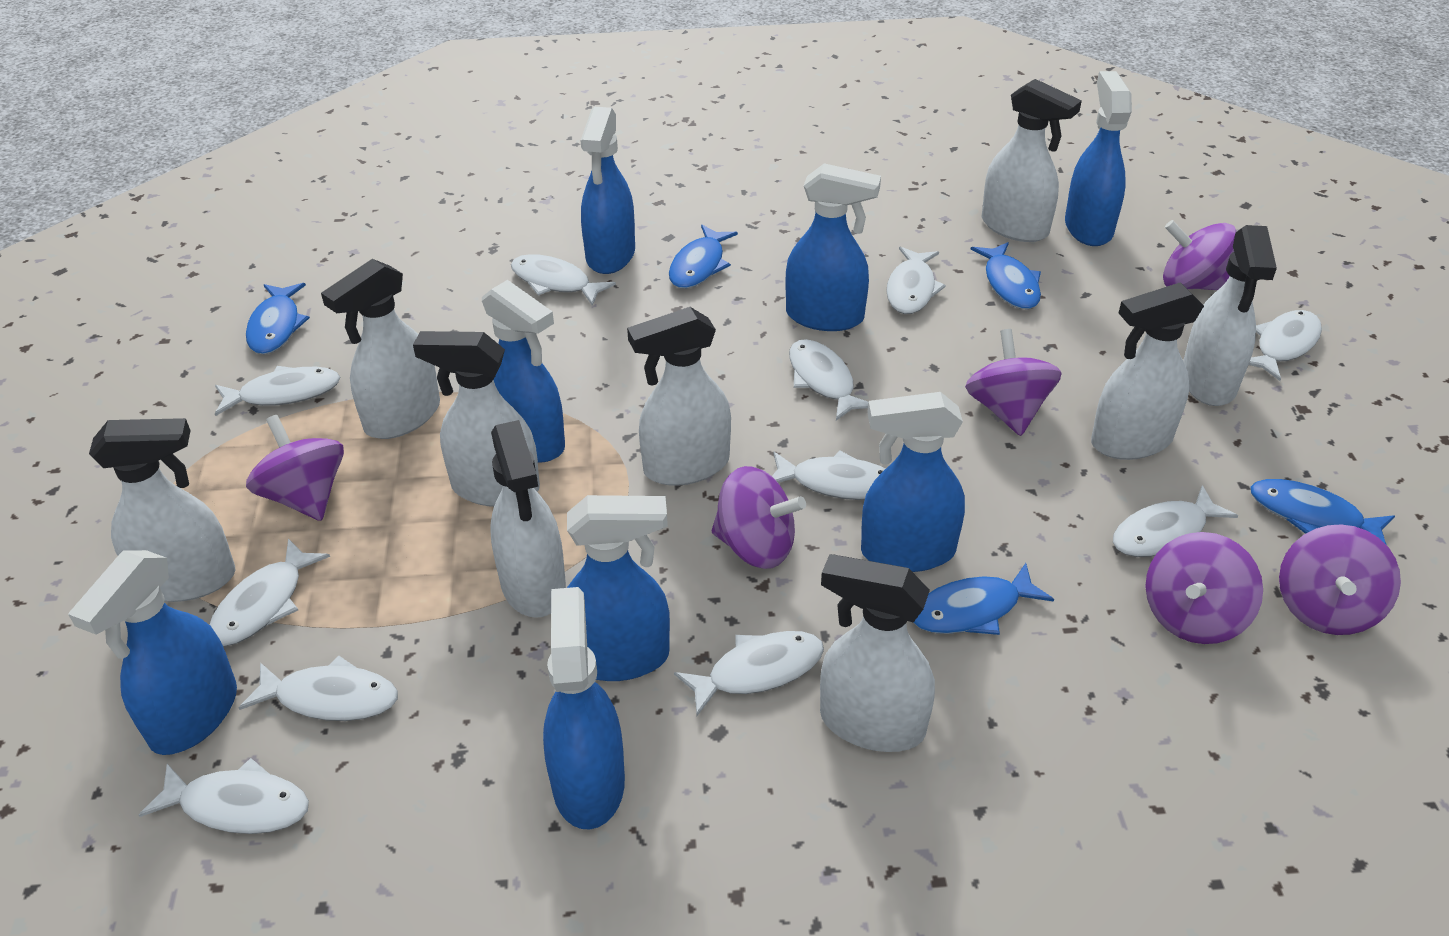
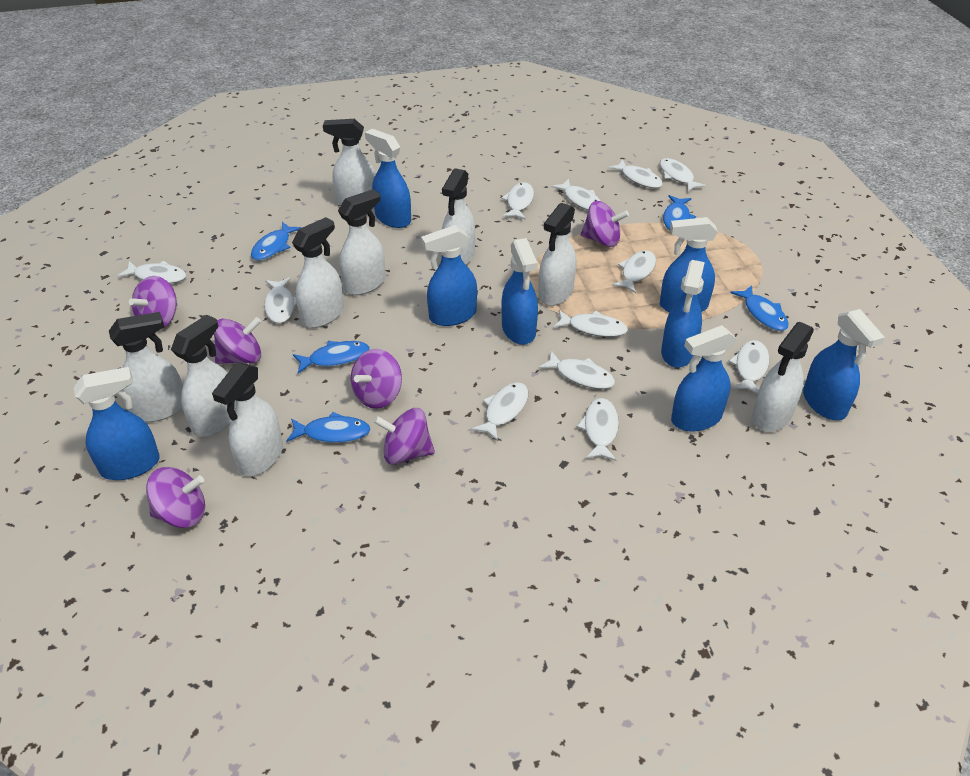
white fish: 11 -> 12

